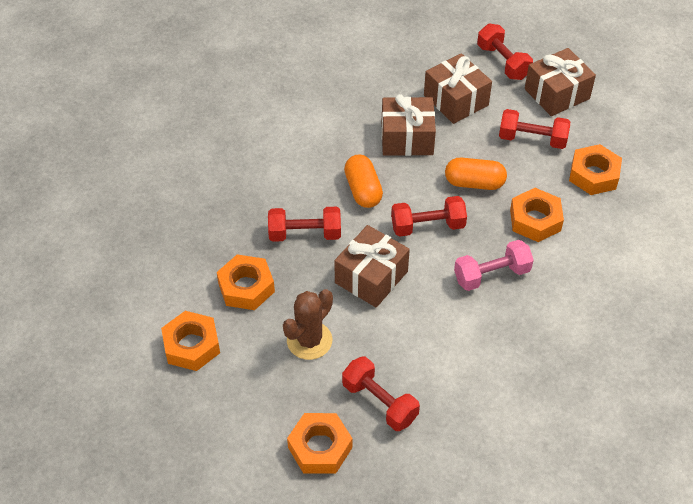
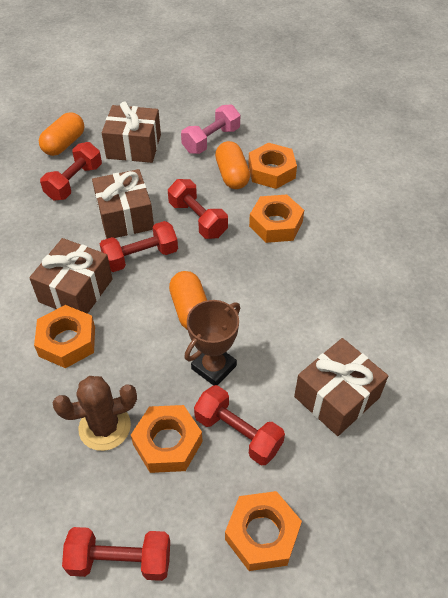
brown trophy: 0 -> 1
orange capsule: 2 -> 3

